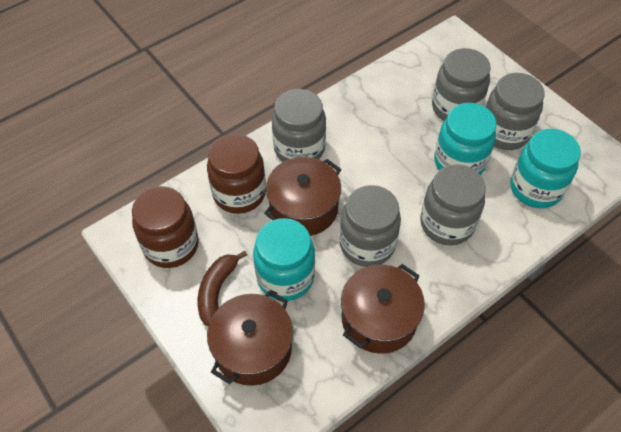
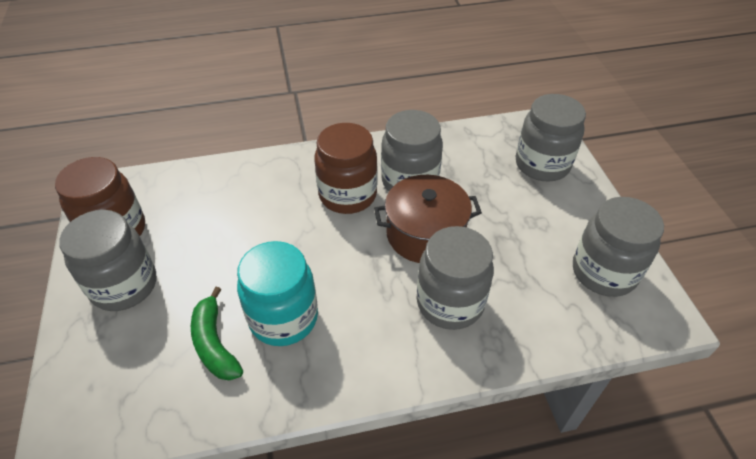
brown banana: 1 -> 0
brown pot: 3 -> 1
green banana: 0 -> 1
turquoise jar: 3 -> 1

